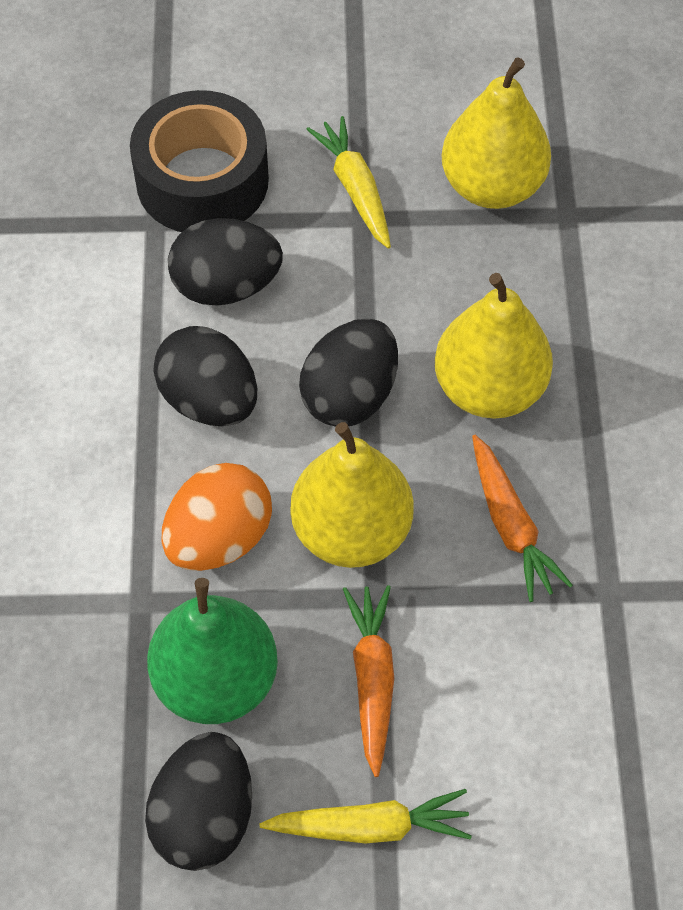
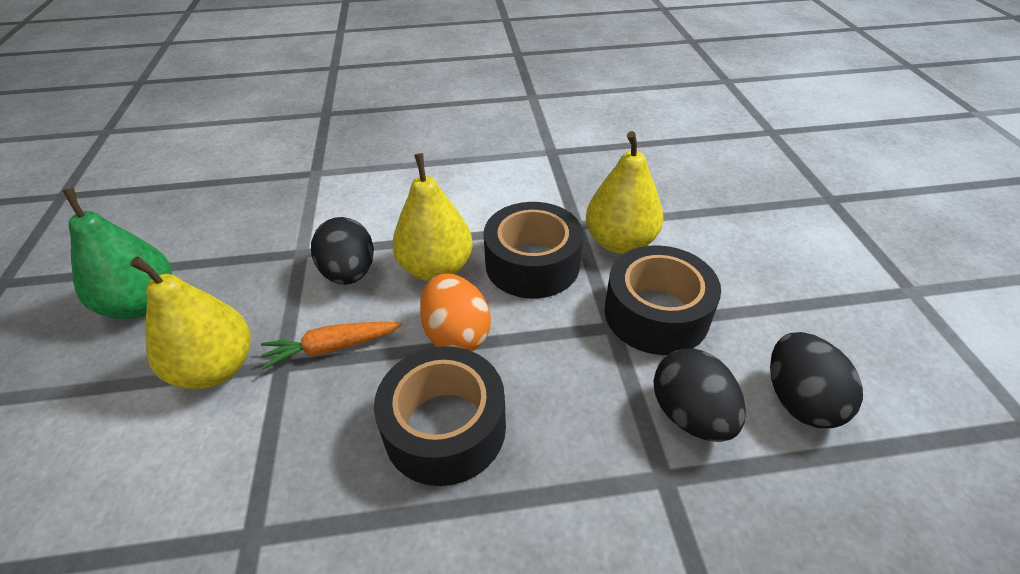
black egg: 4 -> 3
black tape: 1 -> 3
orange carrot: 2 -> 1
yellow carrot: 2 -> 0

